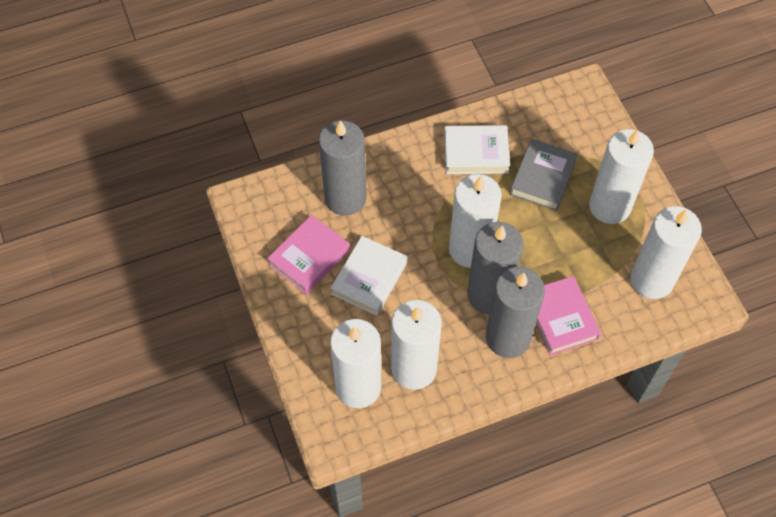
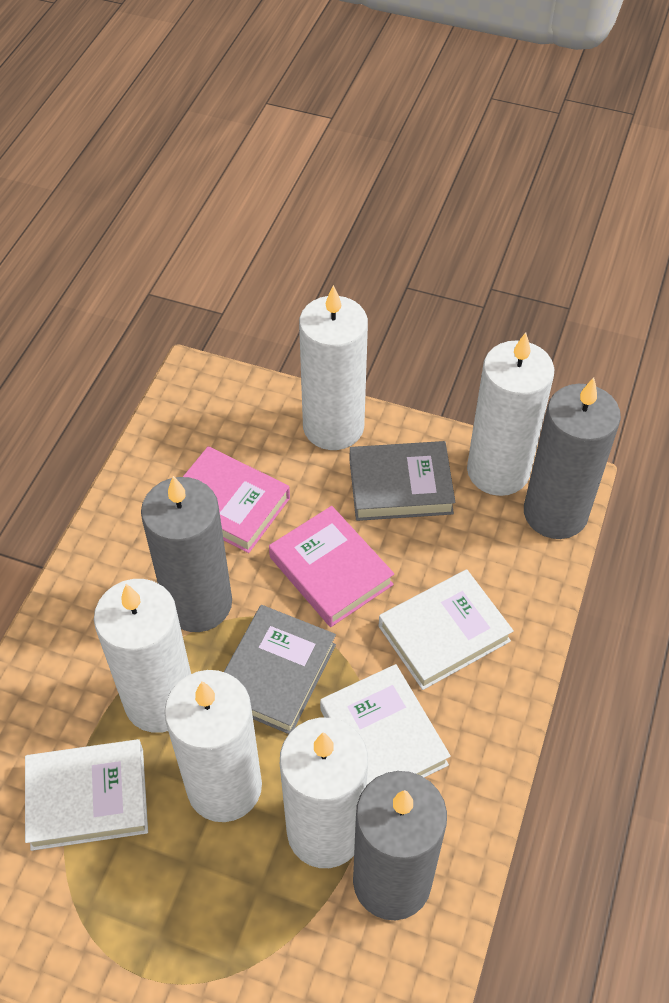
grey book: 1 -> 2
white book: 2 -> 3

